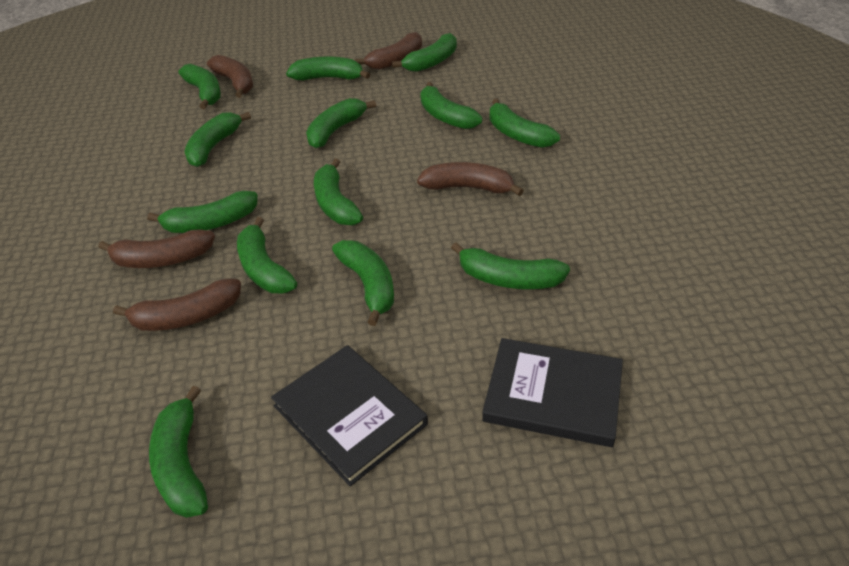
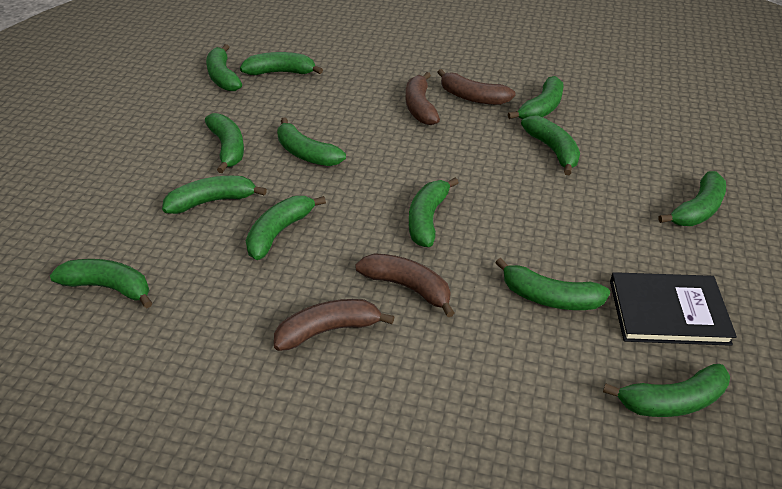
black book: 2 -> 1
brown banana: 5 -> 4

